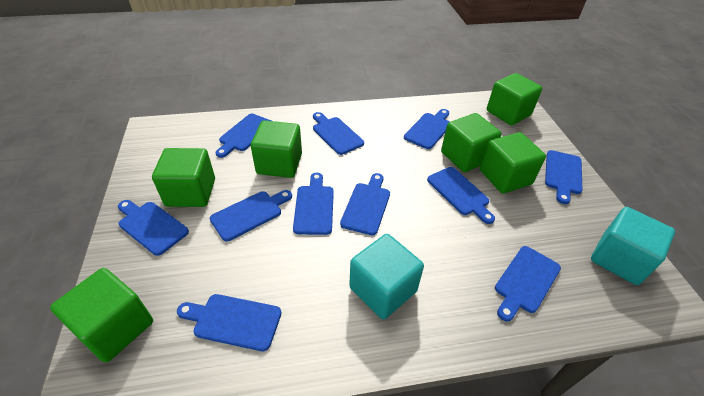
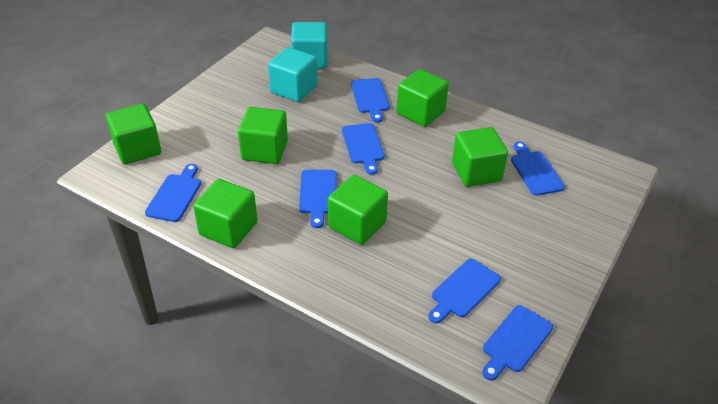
blue cutting board: 11 -> 7

